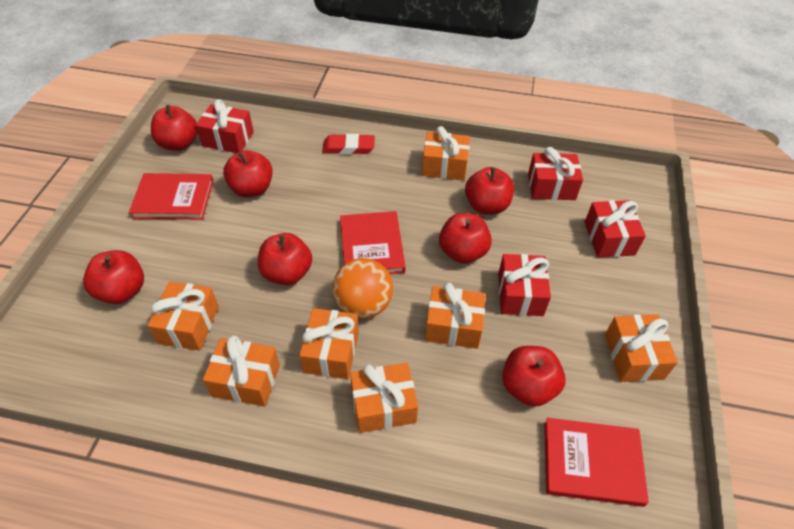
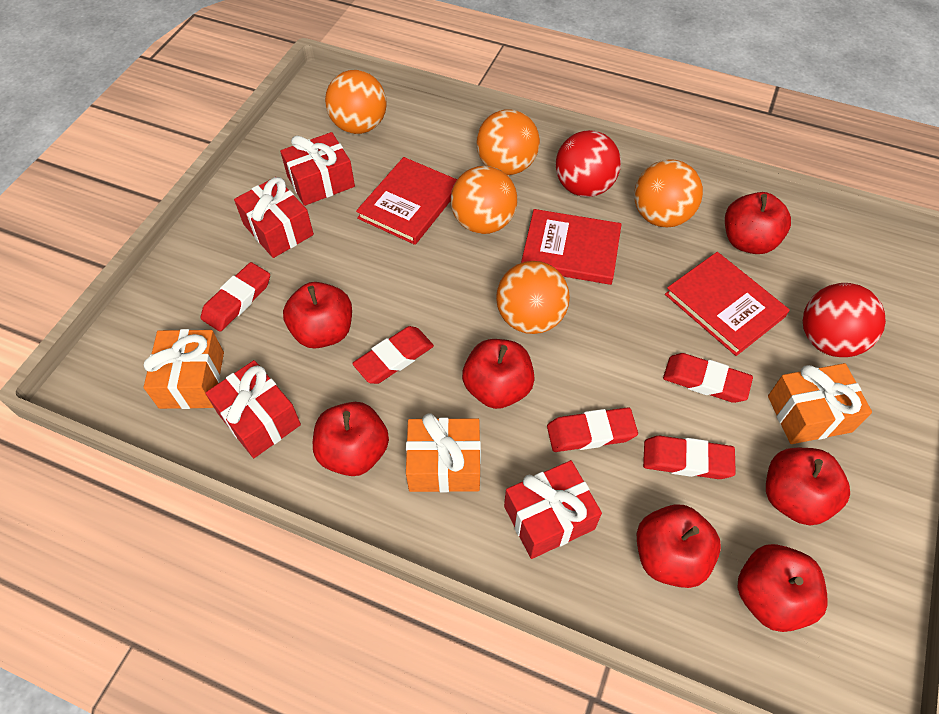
orange ball: 1 -> 5
orange gift: 7 -> 3
red ball: 0 -> 2
red eraser: 1 -> 5

